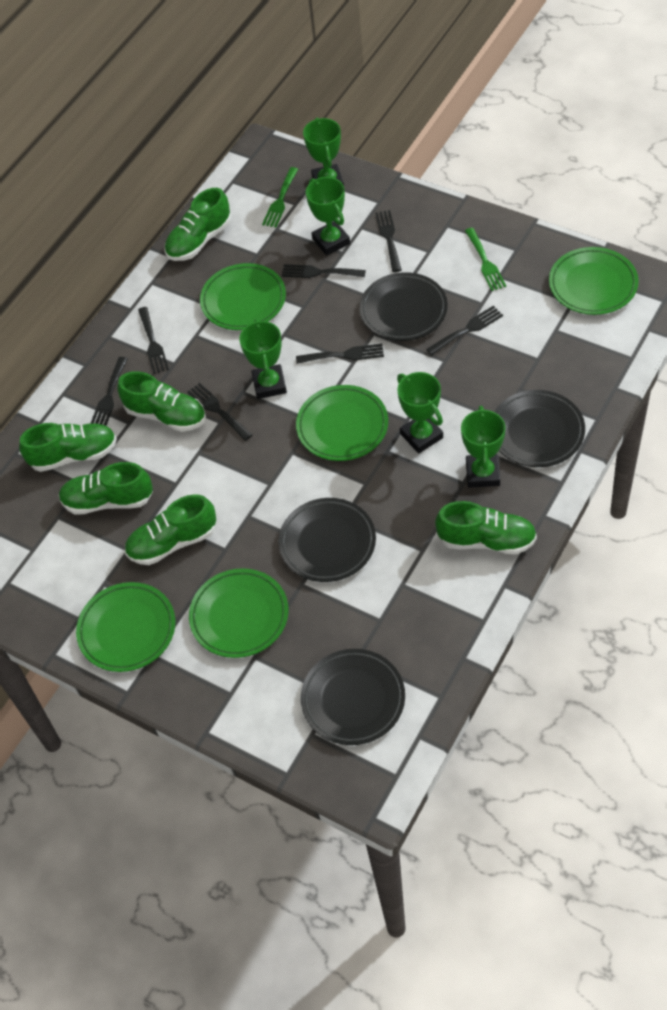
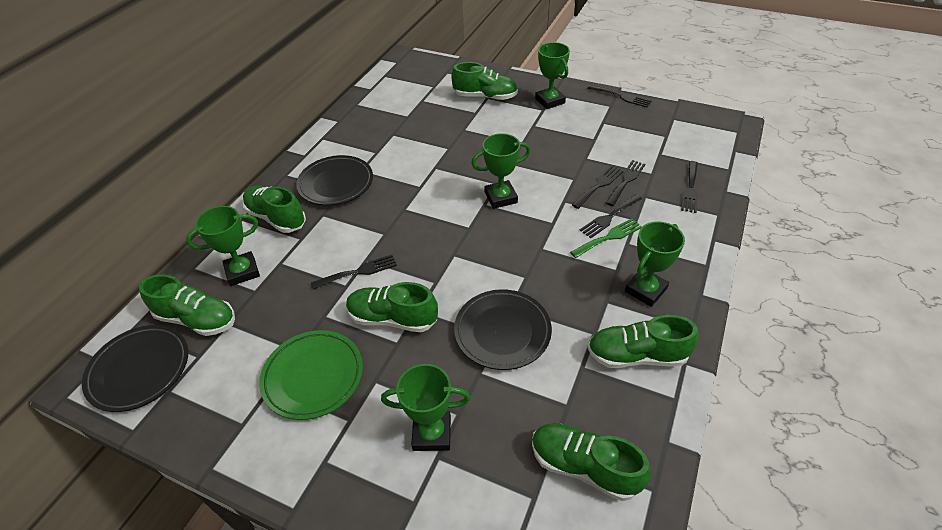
black fork: 7 -> 6
black plate: 4 -> 3
green fork: 2 -> 1
green plate: 5 -> 1

